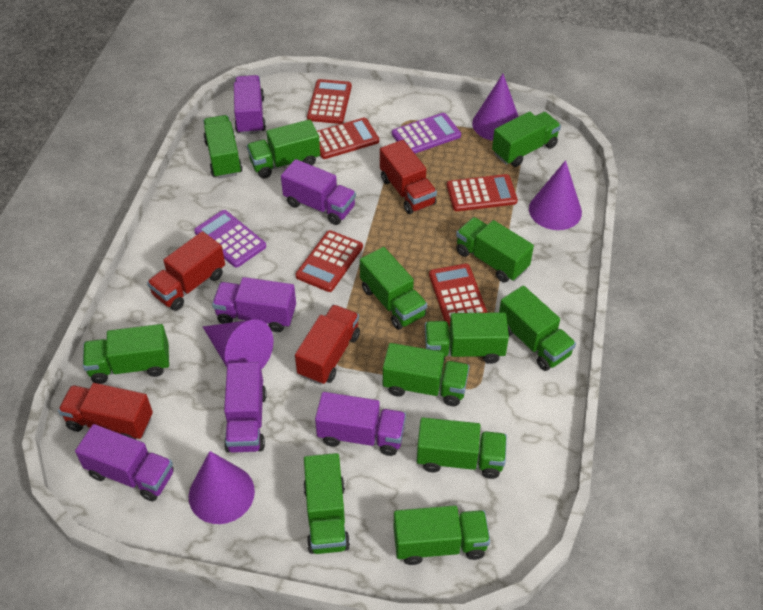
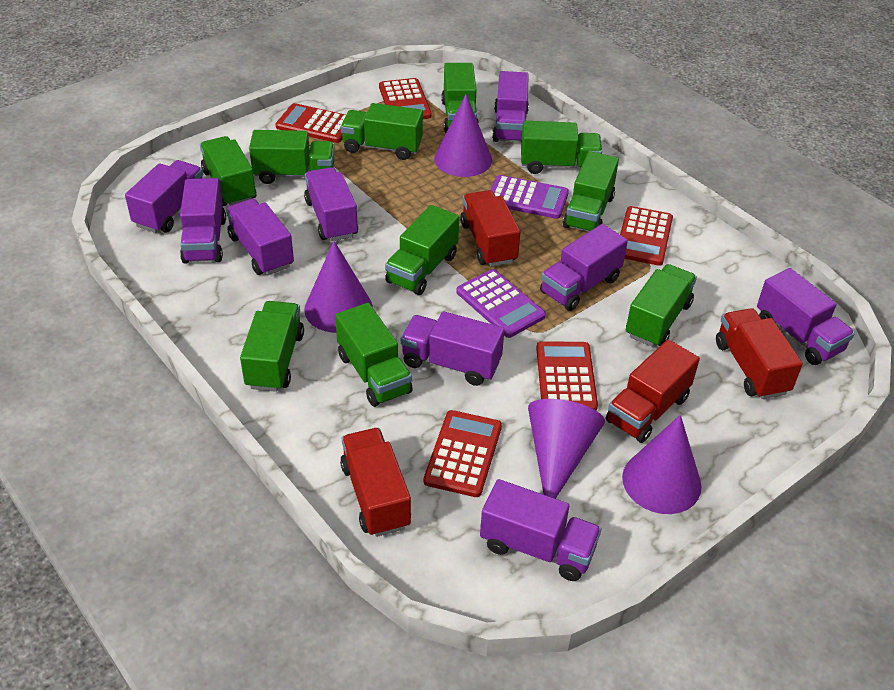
green truck: 12 -> 10
purple truck: 6 -> 9

